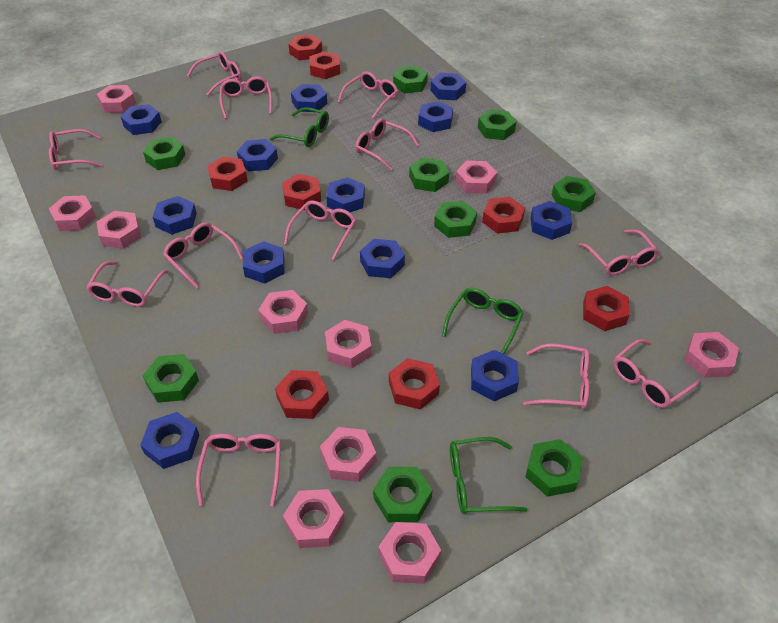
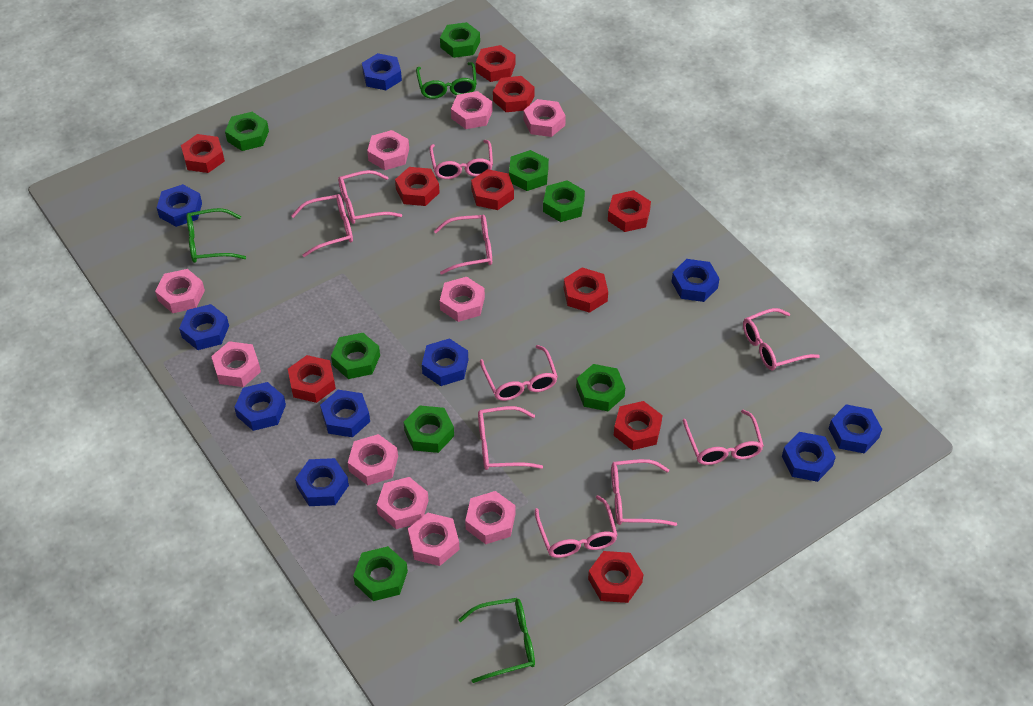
blue nut: 12 -> 10
green nut: 9 -> 8
pink glasses: 12 -> 10
red nut: 8 -> 10

